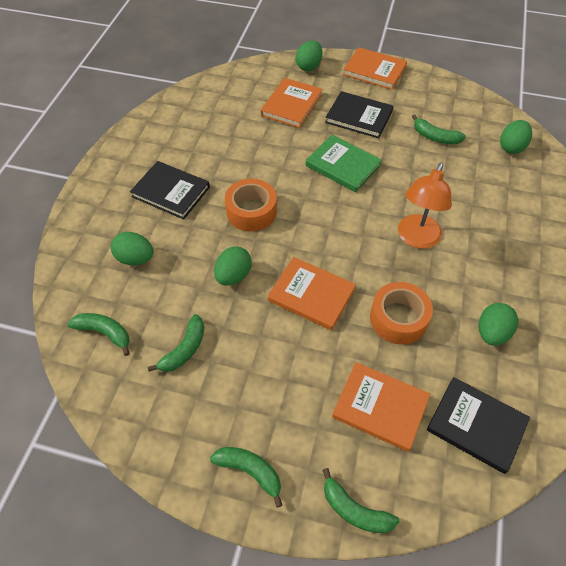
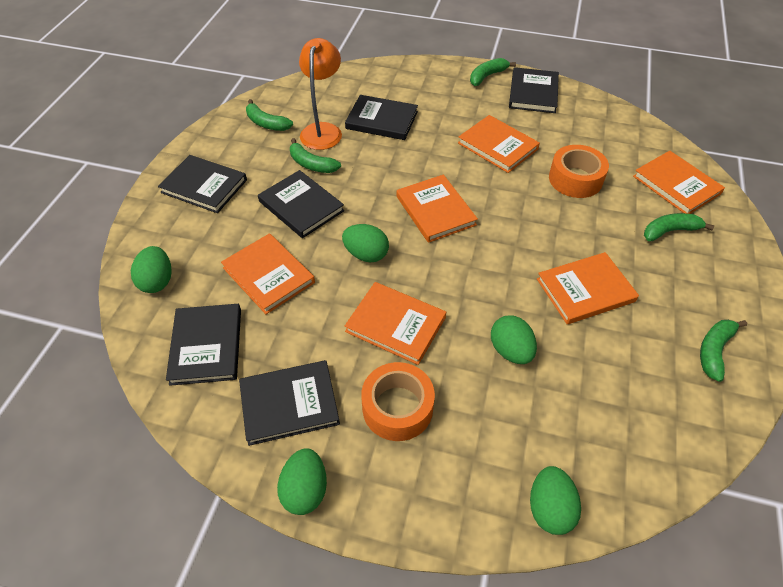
black book: 3 -> 6
green book: 1 -> 0
orange book: 4 -> 6

